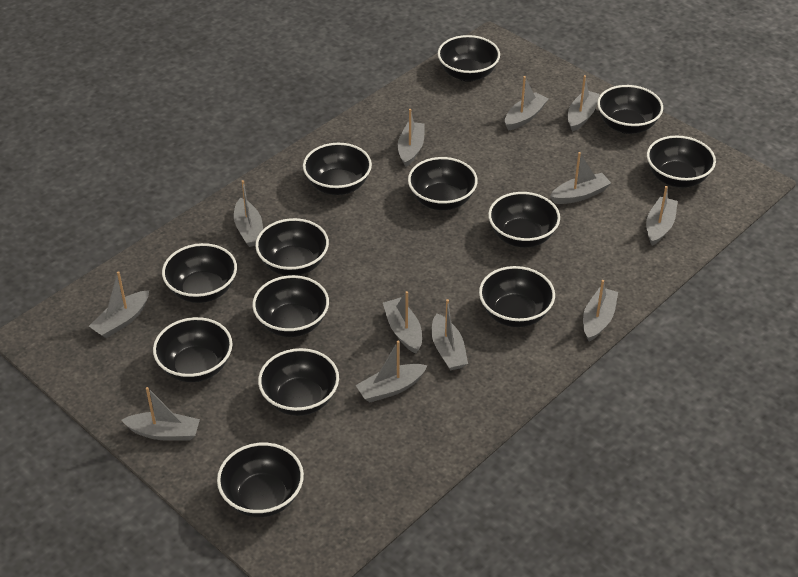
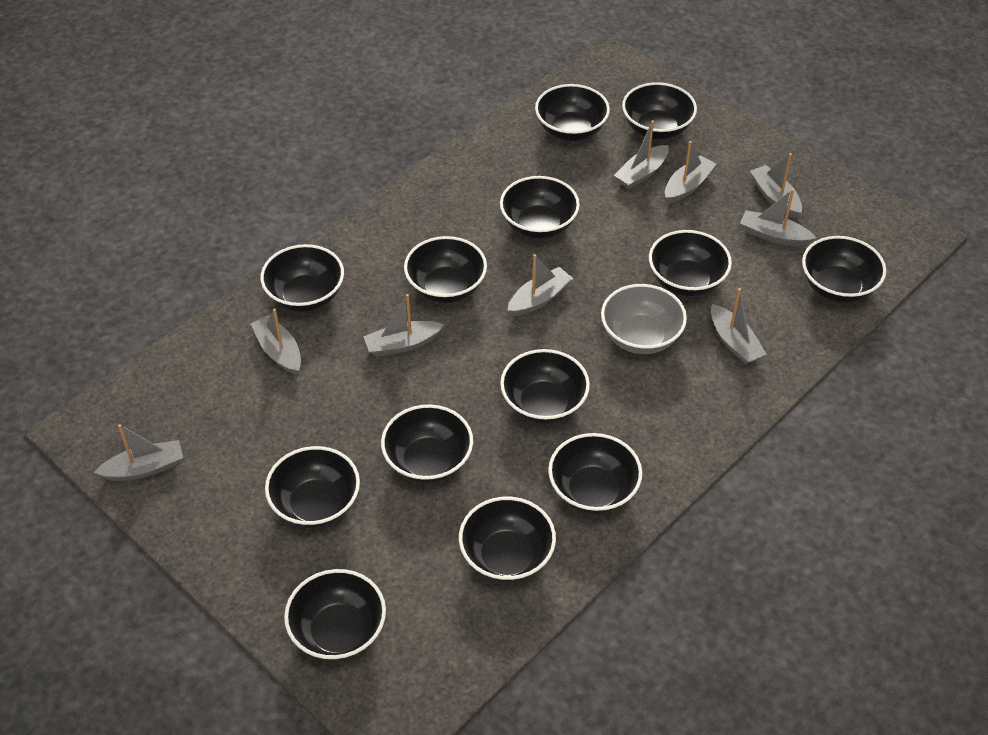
grey boat: 12 -> 9
grey bowl: 0 -> 1

